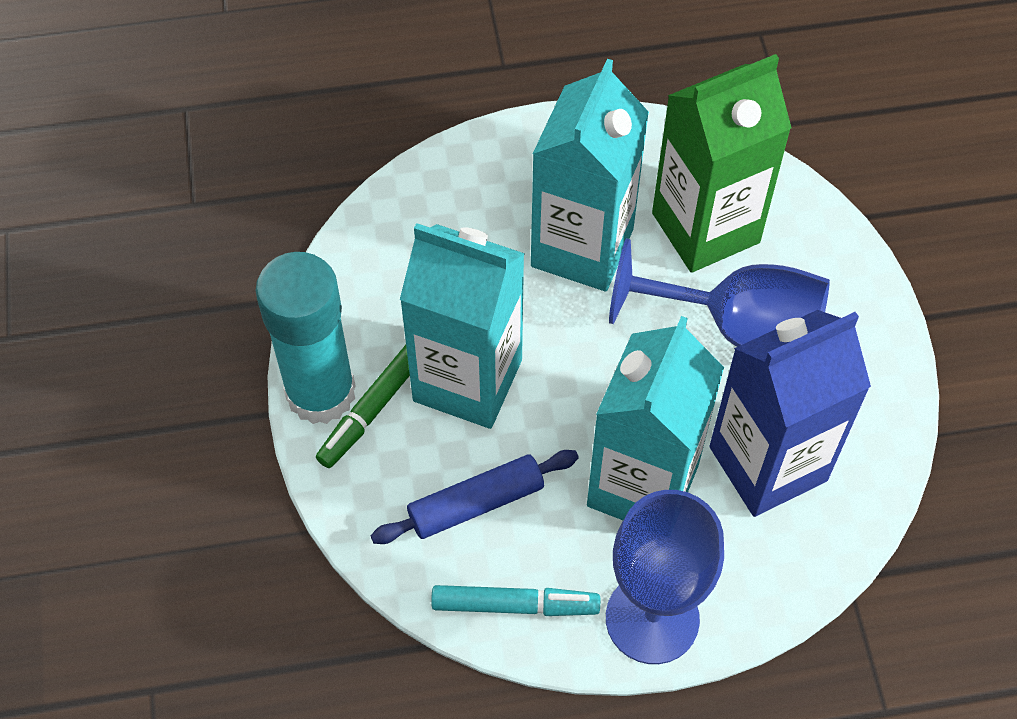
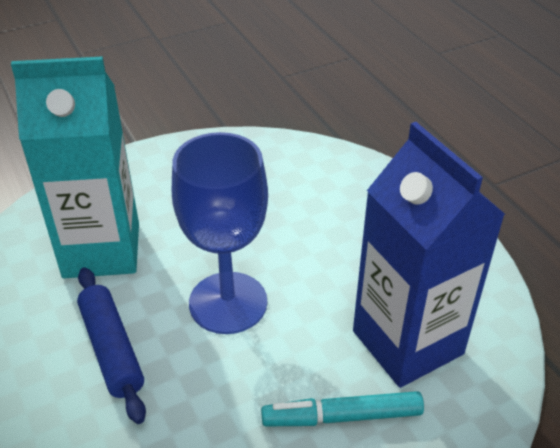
blue goblet: 2 -> 1
green carton: 1 -> 0
green marker: 1 -> 0
turquoise carton: 3 -> 1
turquoise glue stick: 1 -> 0

